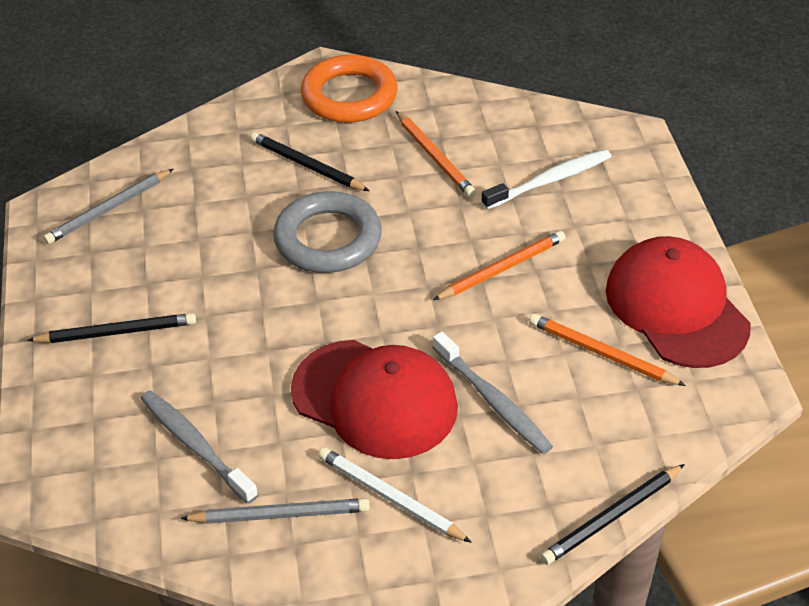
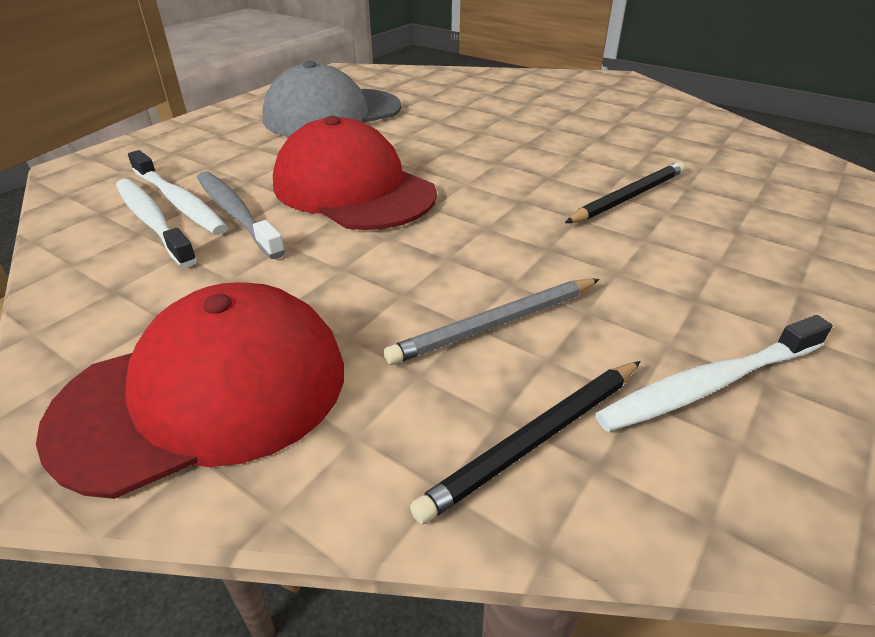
black pencil: 3 -> 2
grey cap: 0 -> 1
grey pencil: 2 -> 1
grey ring: 1 -> 0
grey toothbrush: 2 -> 1
orange pencil: 3 -> 0
orange ring: 1 -> 0
white pencil: 1 -> 0
white toothbrush: 1 -> 3

